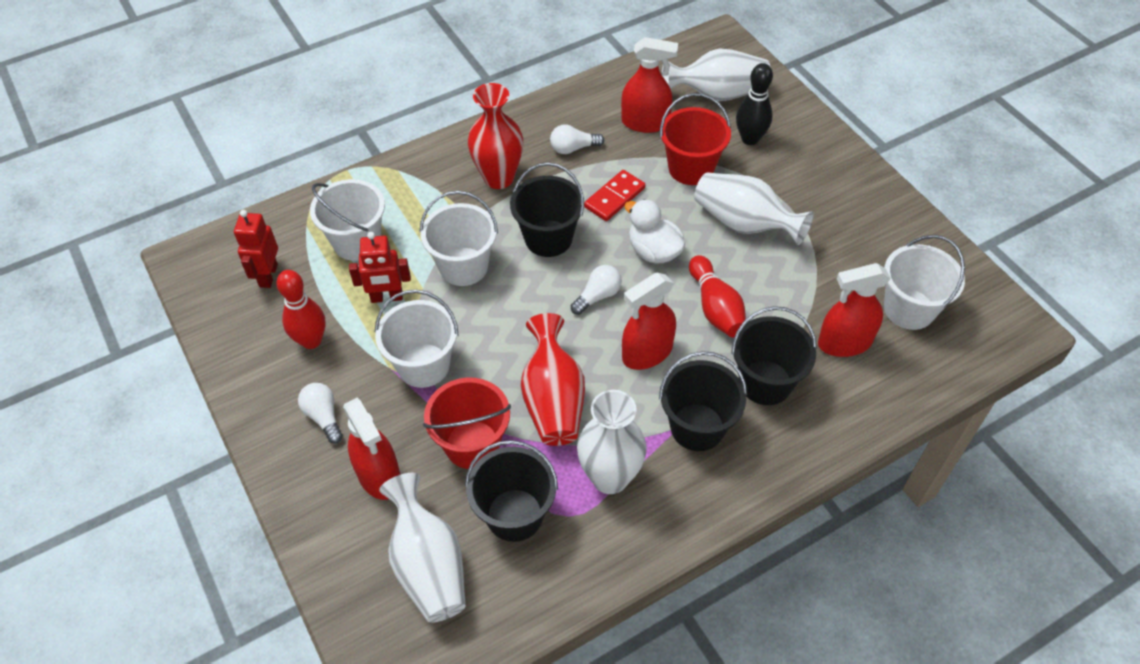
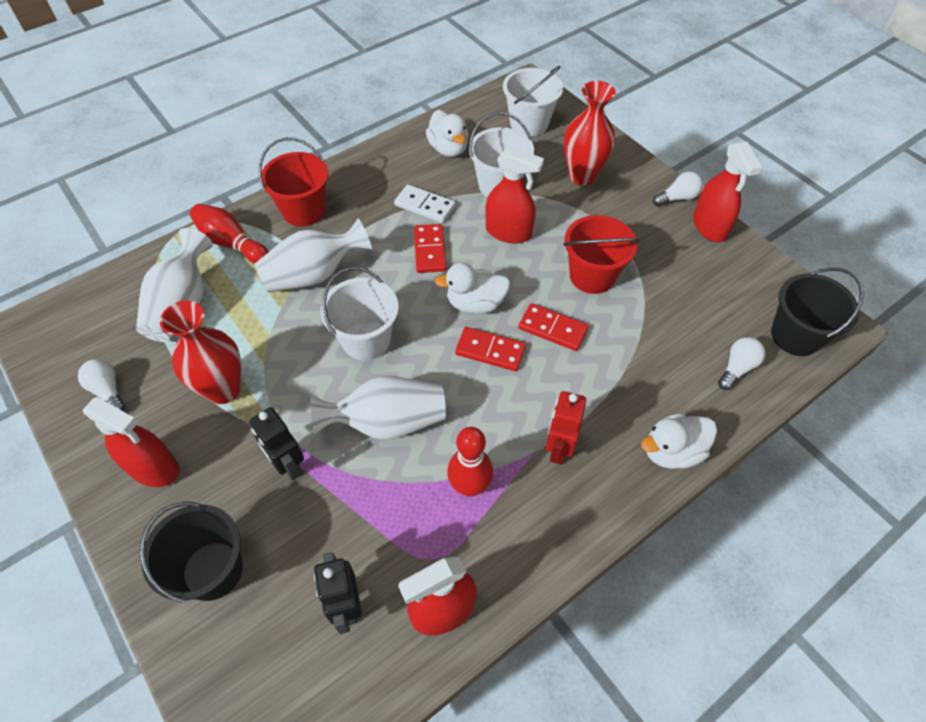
black bowling pin: 1 -> 0
black bucket: 4 -> 2
black robot: 0 -> 2
red domino: 1 -> 3
red robot: 2 -> 1
white bucket: 4 -> 3
white domino: 0 -> 1
white duck: 1 -> 3
white vase: 4 -> 3

